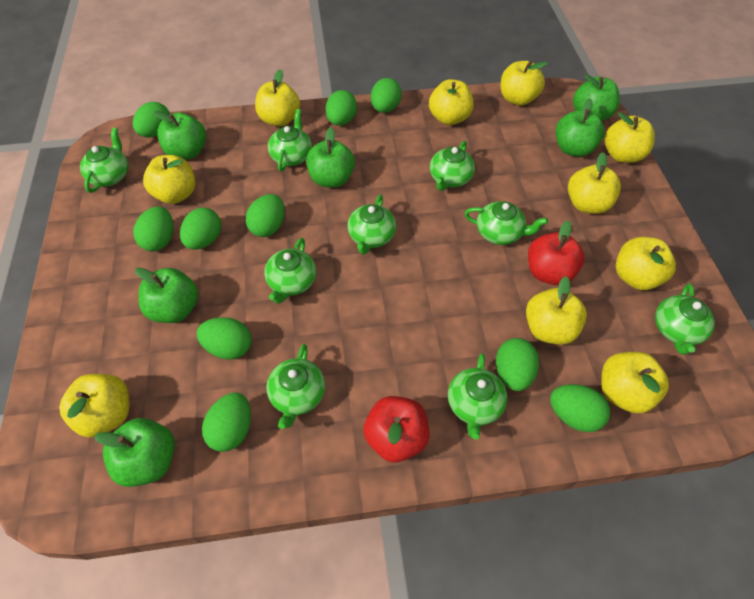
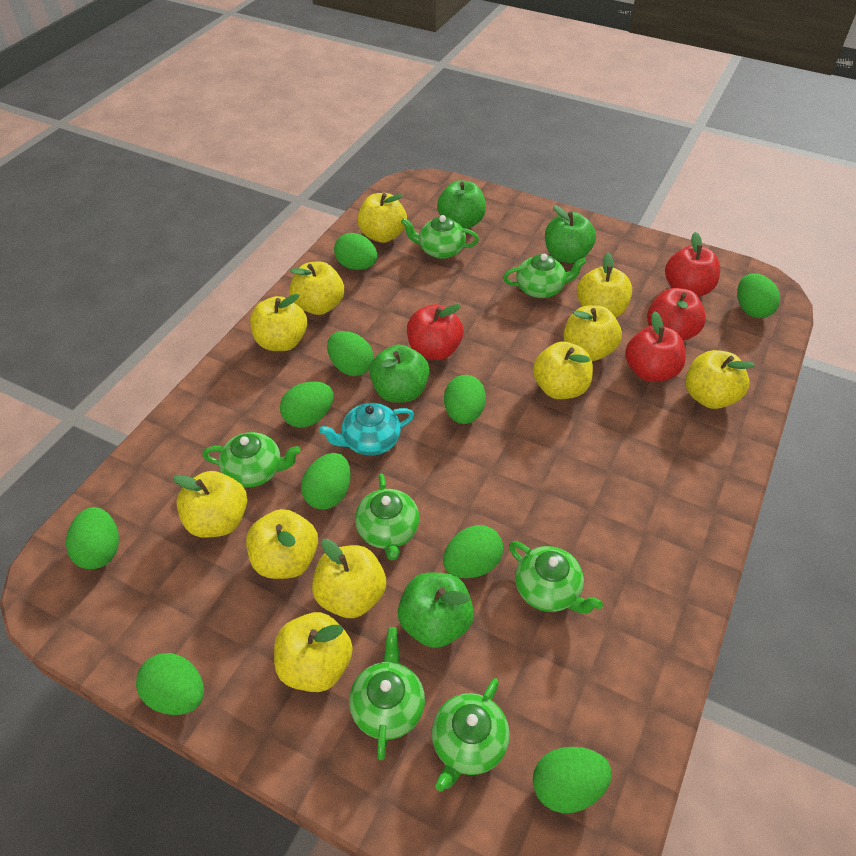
green apple: 6 -> 4
green teapot: 9 -> 7
red apple: 2 -> 4
turquoise teapot: 0 -> 1
yellow apple: 10 -> 11

